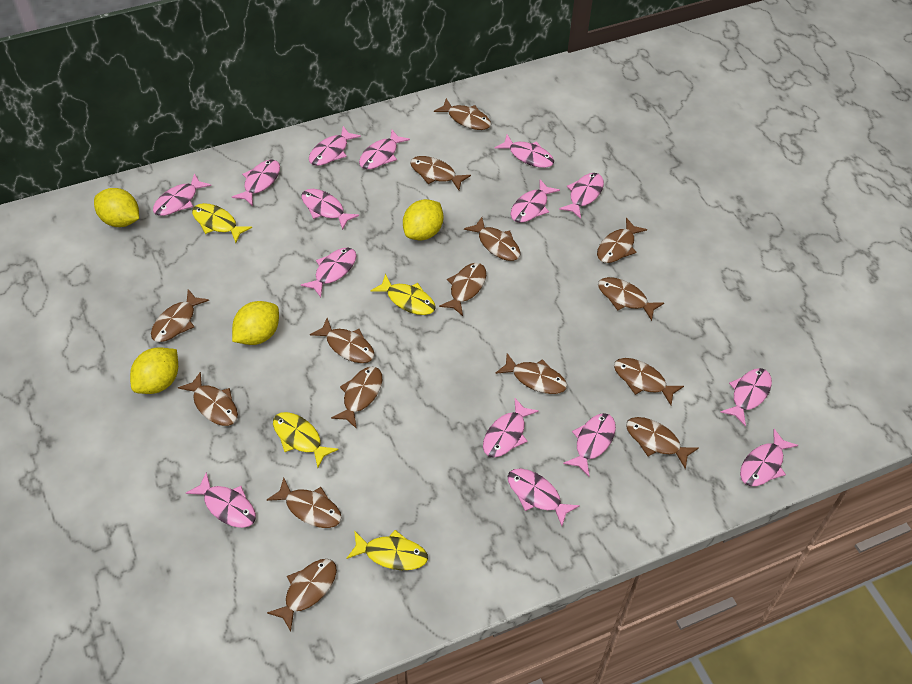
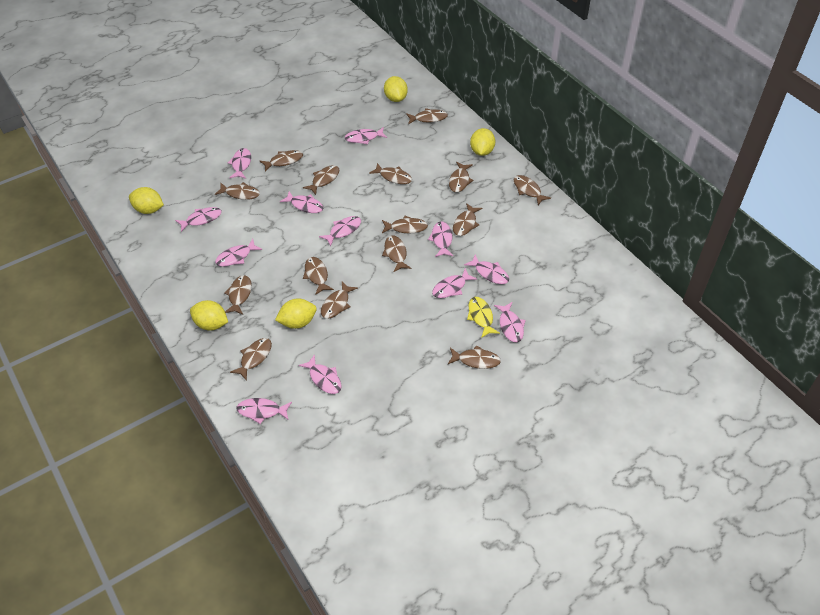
pink fish: 15 -> 12
yellow fish: 4 -> 1
yellow lemon: 4 -> 5

